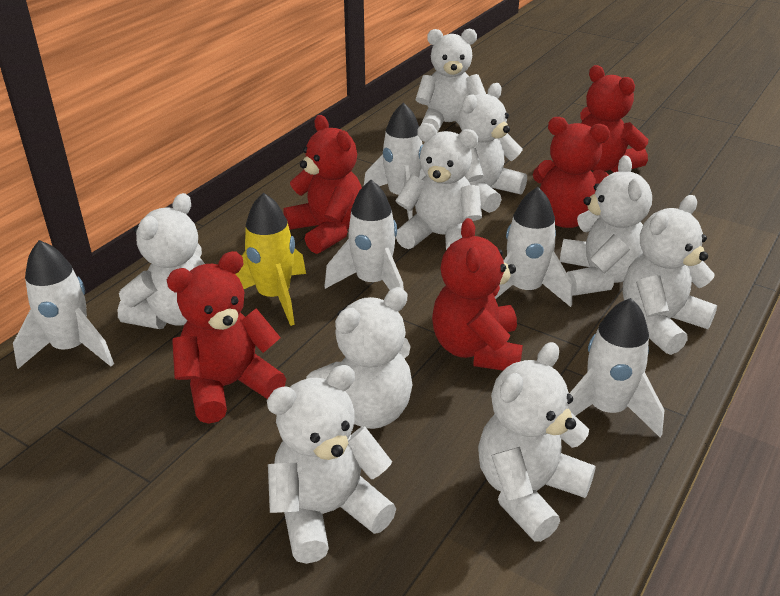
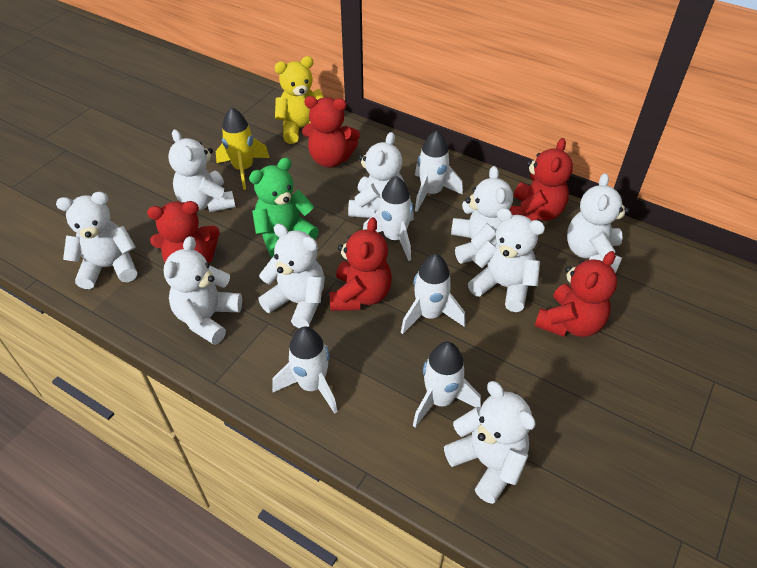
green teddy bear: 0 -> 1
yellow teddy bear: 0 -> 1

